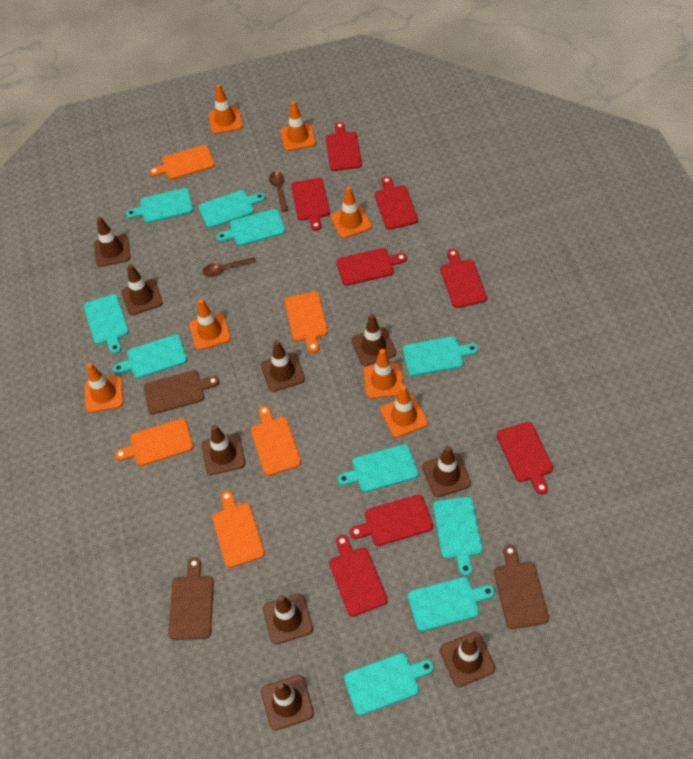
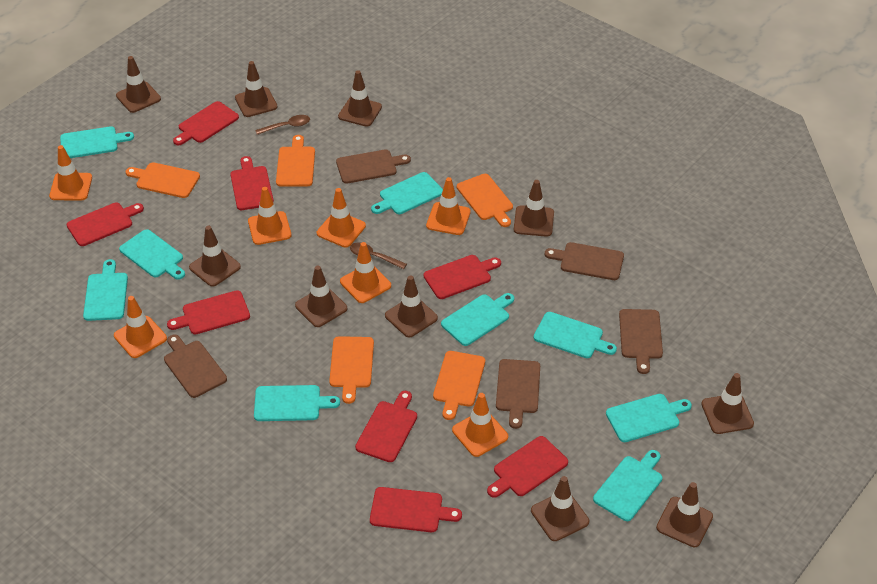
brown cutting board: 3 -> 5
brown traffic cone: 9 -> 10
turquoise cutting board: 10 -> 9

